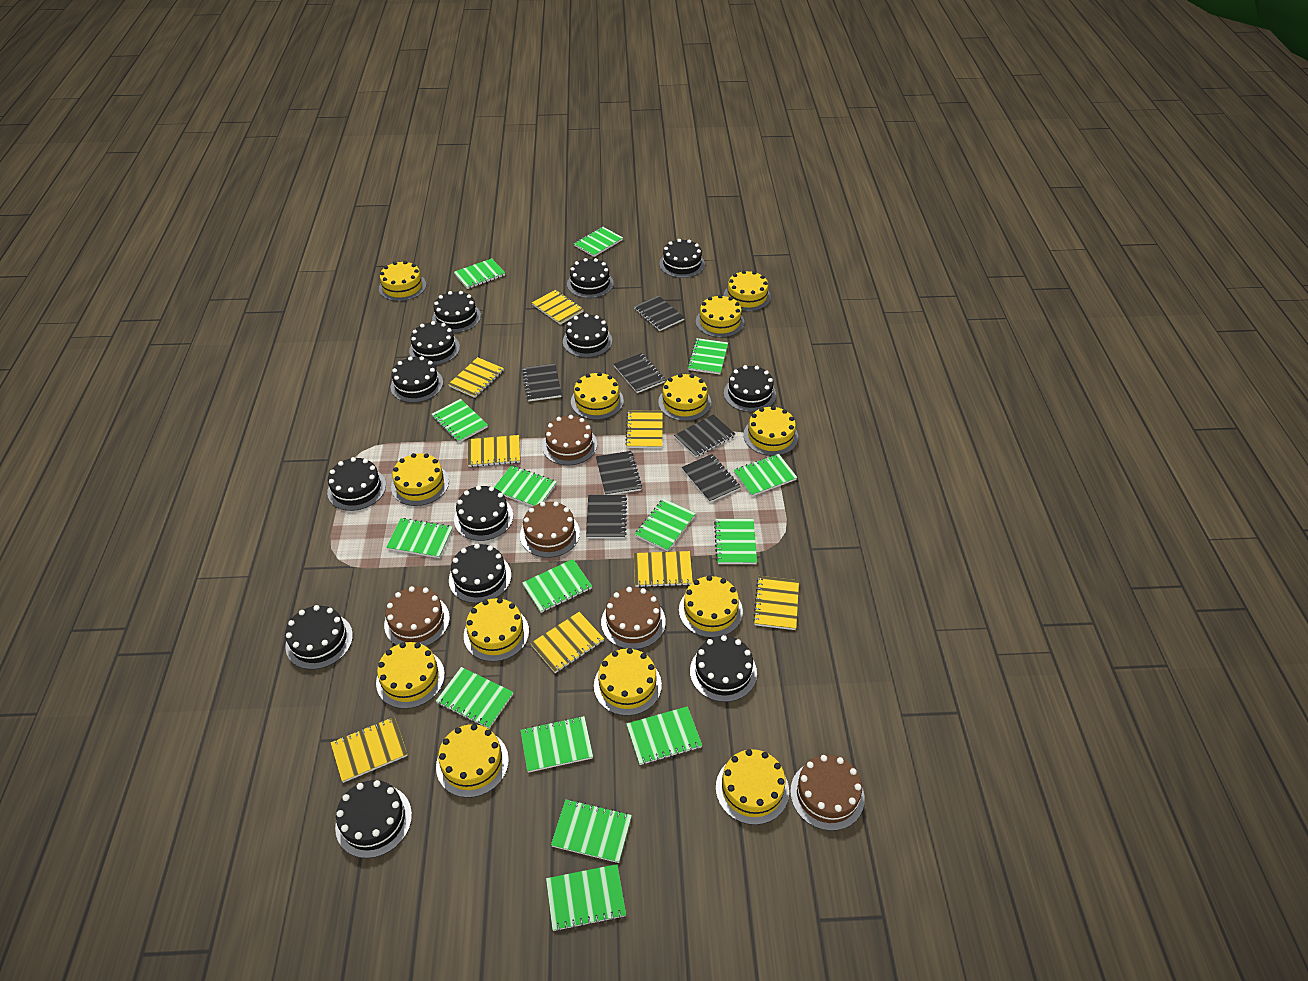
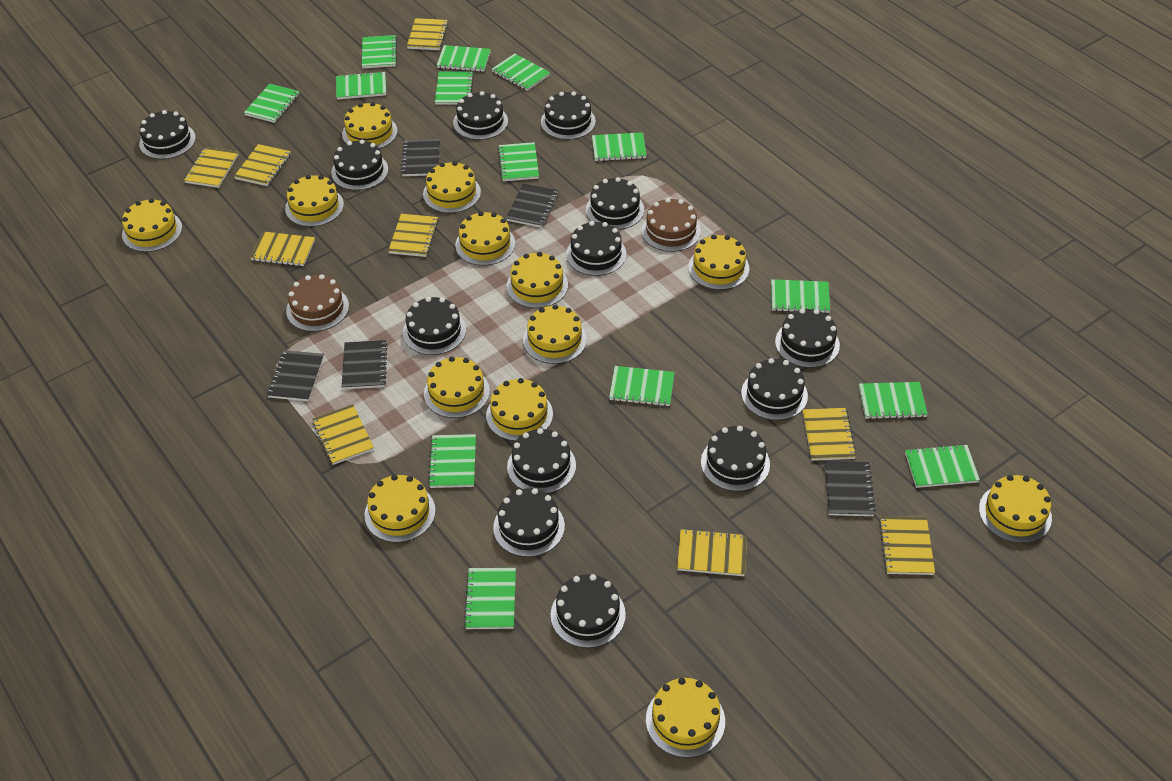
black notebook: 7 -> 5
brown cake: 5 -> 2
green notebook: 15 -> 14
yellow notebook: 8 -> 9

